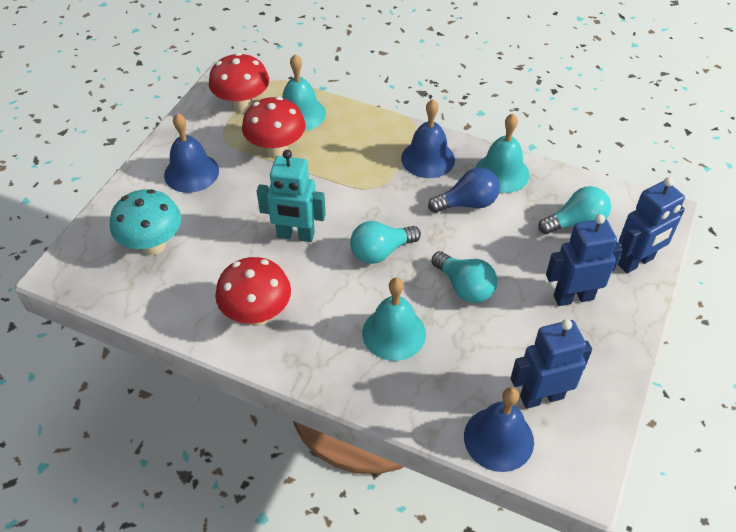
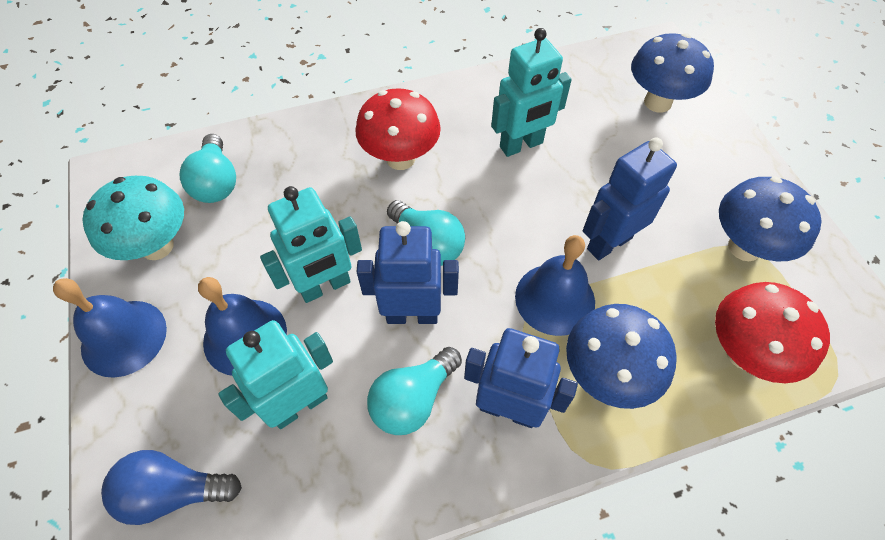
blue mushroom: 0 -> 3
red mushroom: 3 -> 2
turquoise bell: 3 -> 0
turquoise robot: 1 -> 3

